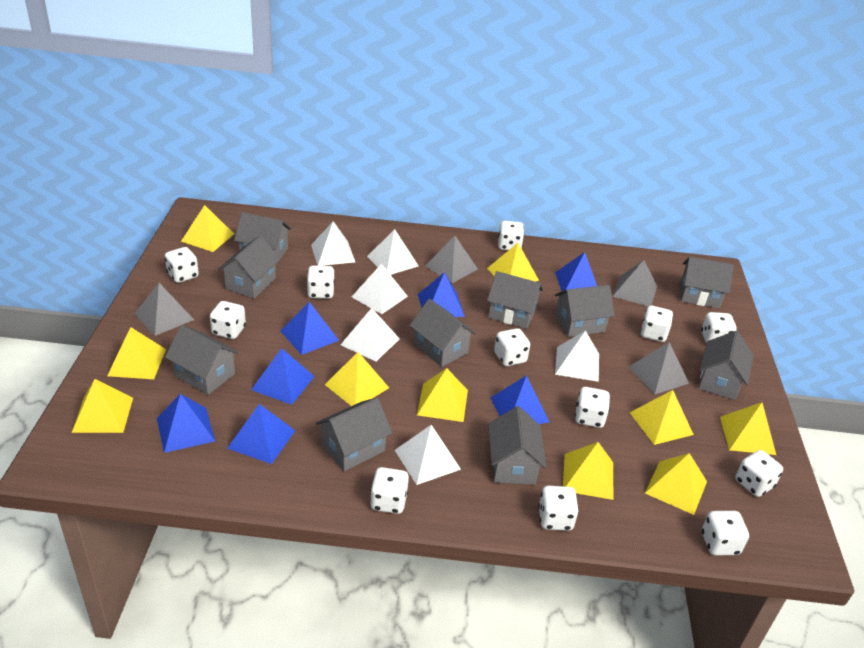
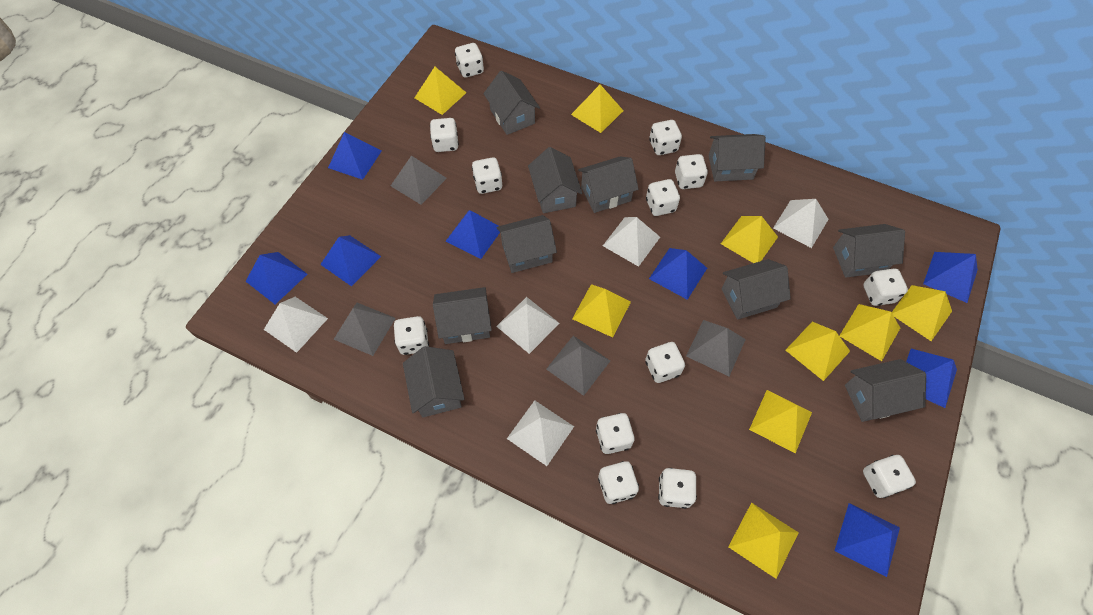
blue pyramid: 7 -> 8
white dice: 12 -> 13
white pyramid: 6 -> 5
yellow pyramid: 10 -> 9

